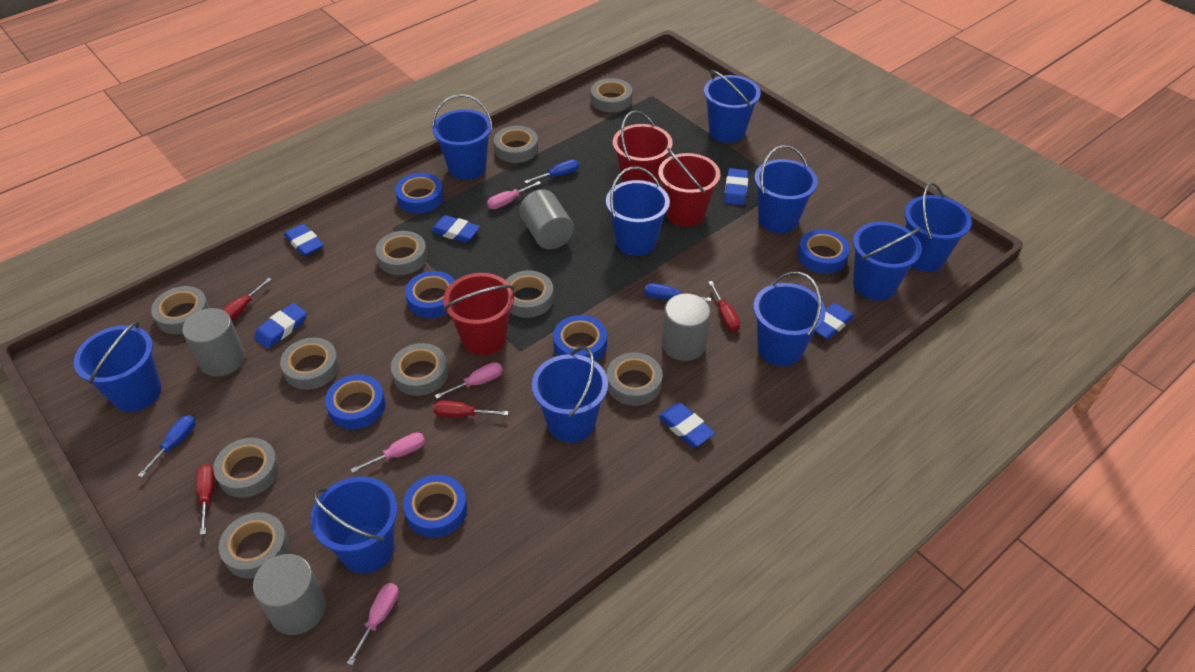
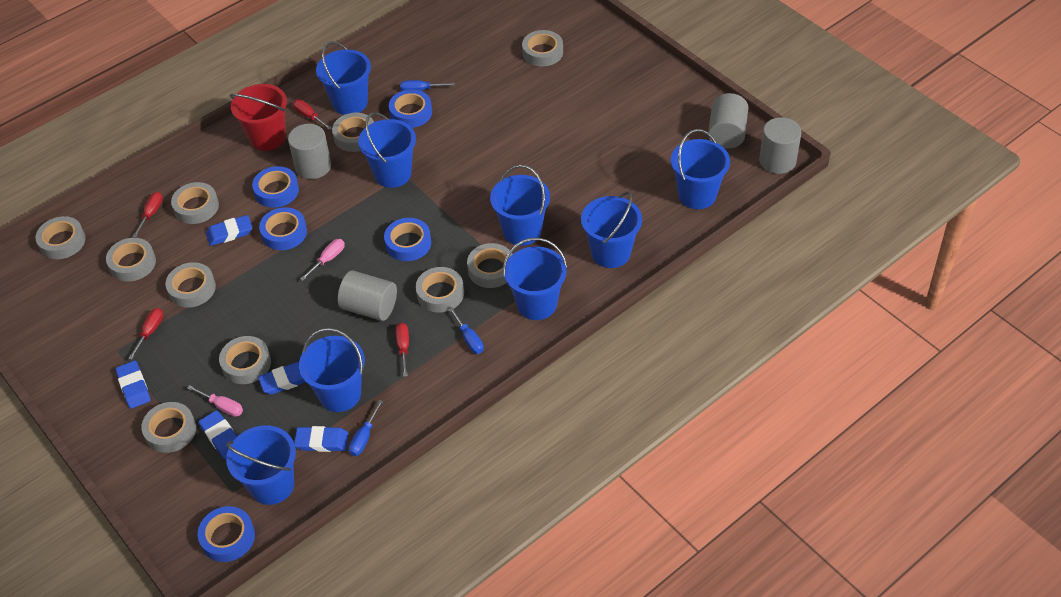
blue bucket: 10 -> 8
blue eraser: 6 -> 5
blue tape: 6 -> 5
pink screwdriver: 4 -> 2
red bucket: 3 -> 1

